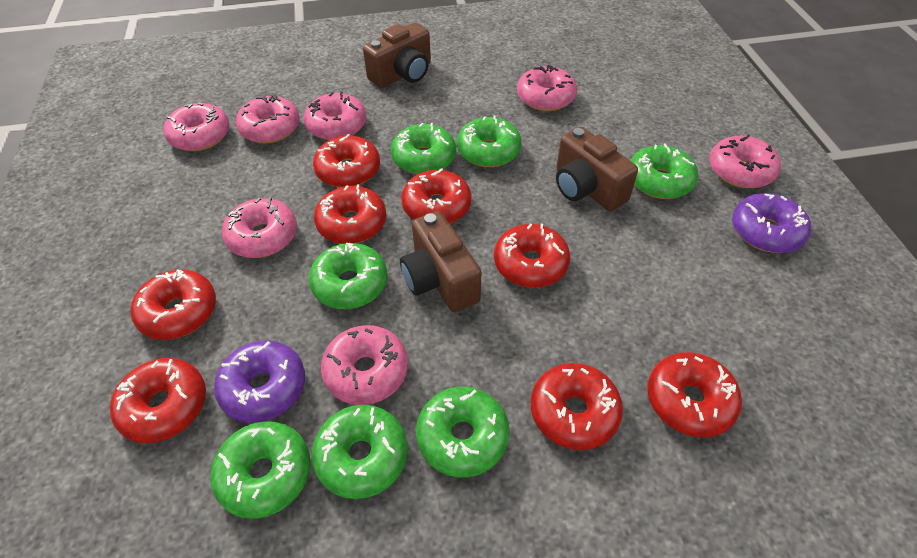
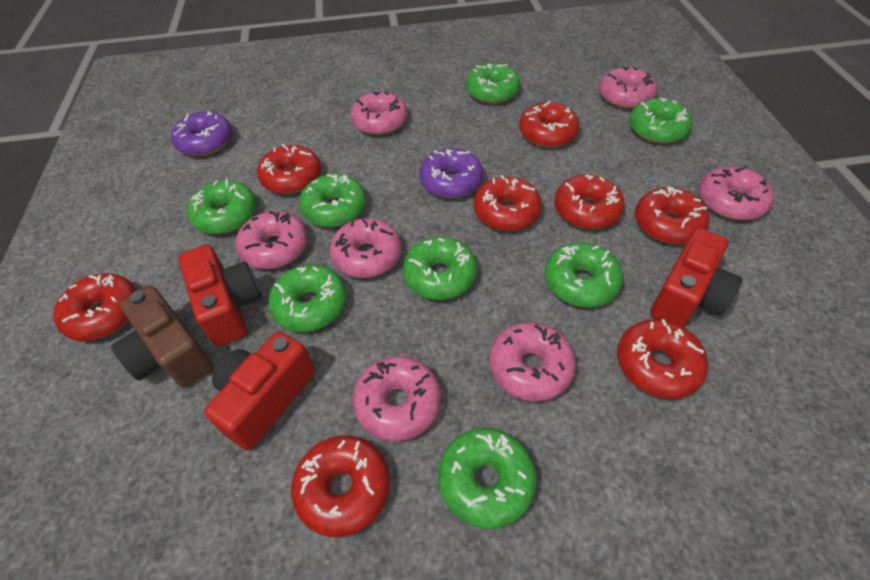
brown camera: 3 -> 1
green donut: 7 -> 8
red camera: 0 -> 3

